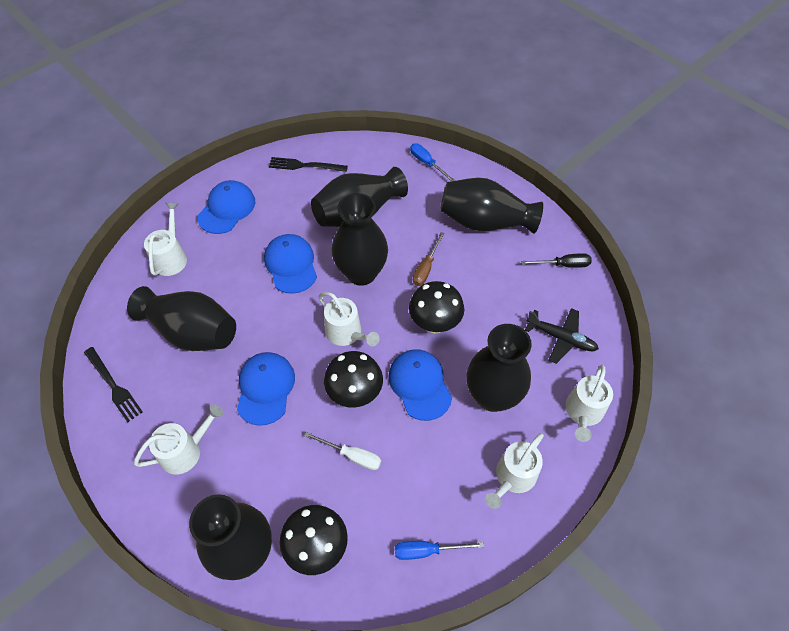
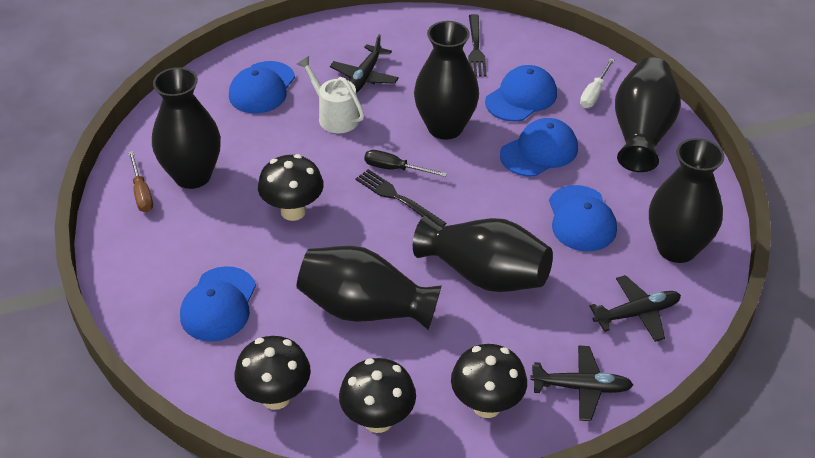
black mushroom: 3 -> 4
black plane: 1 -> 3
blue cap: 4 -> 5
blue screwdriver: 2 -> 0
white watering can: 5 -> 1

